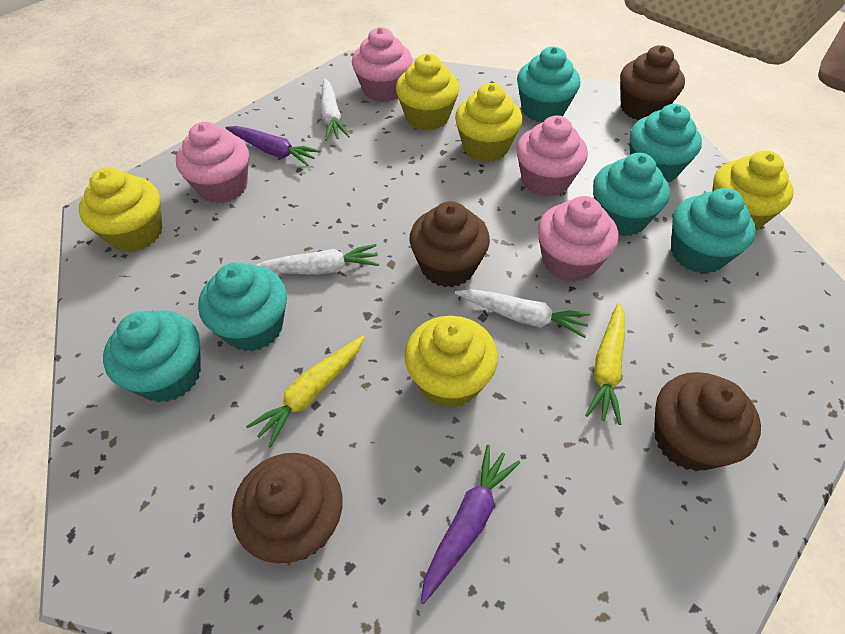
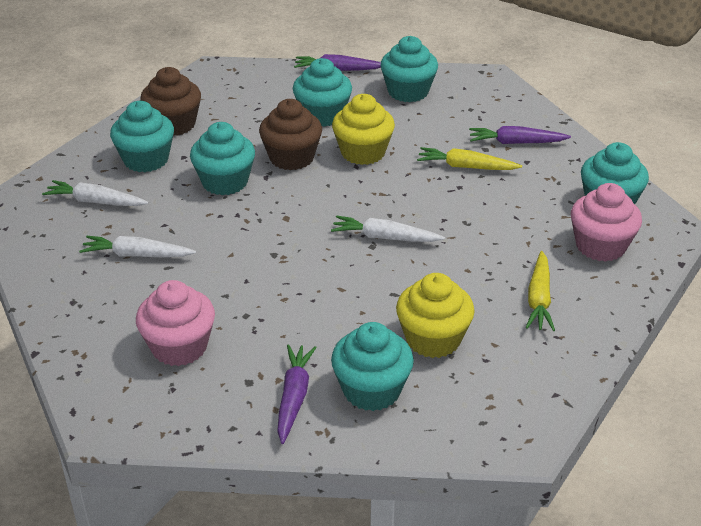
brown cupcake: 4 -> 2
pink cupcake: 4 -> 2
purple carrot: 2 -> 3
yellow cupcake: 5 -> 2

